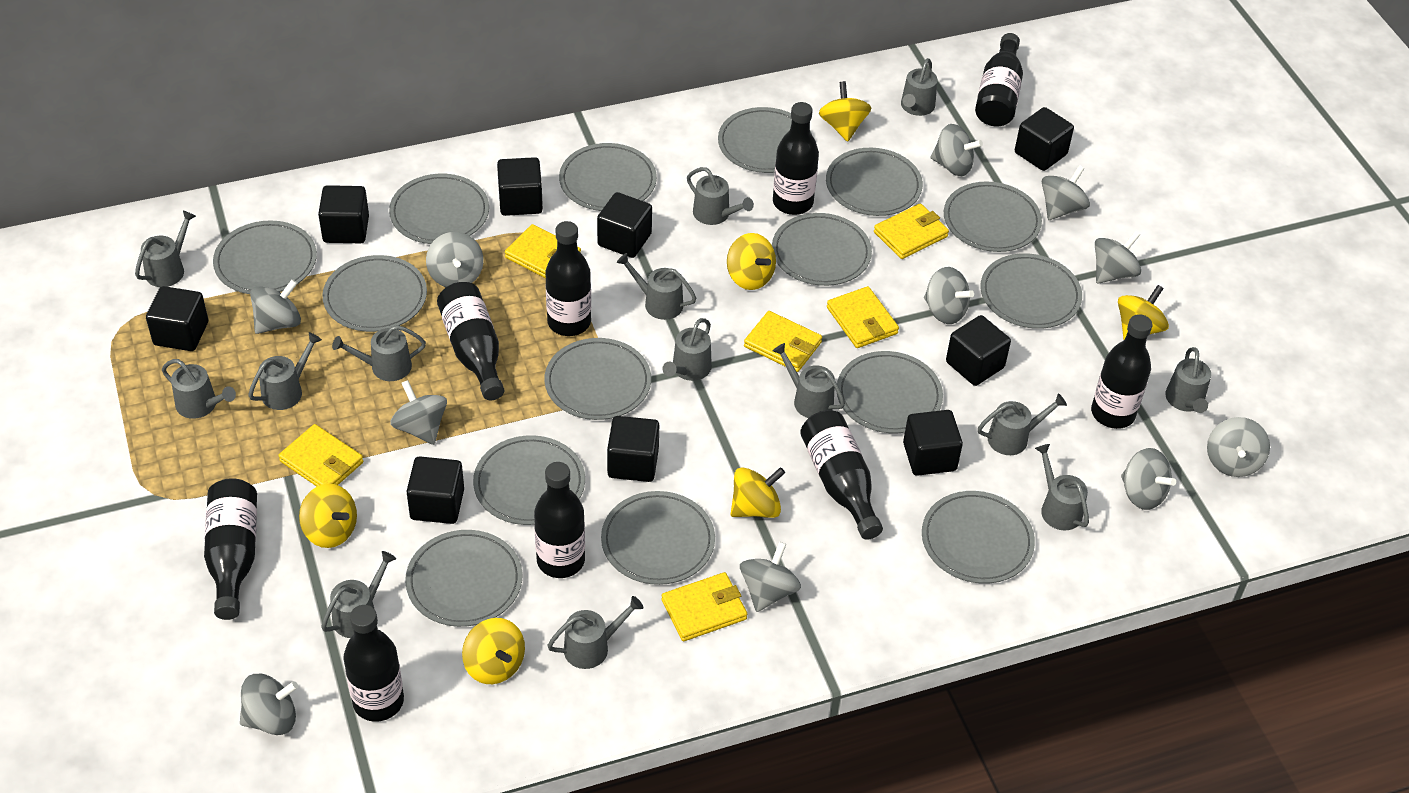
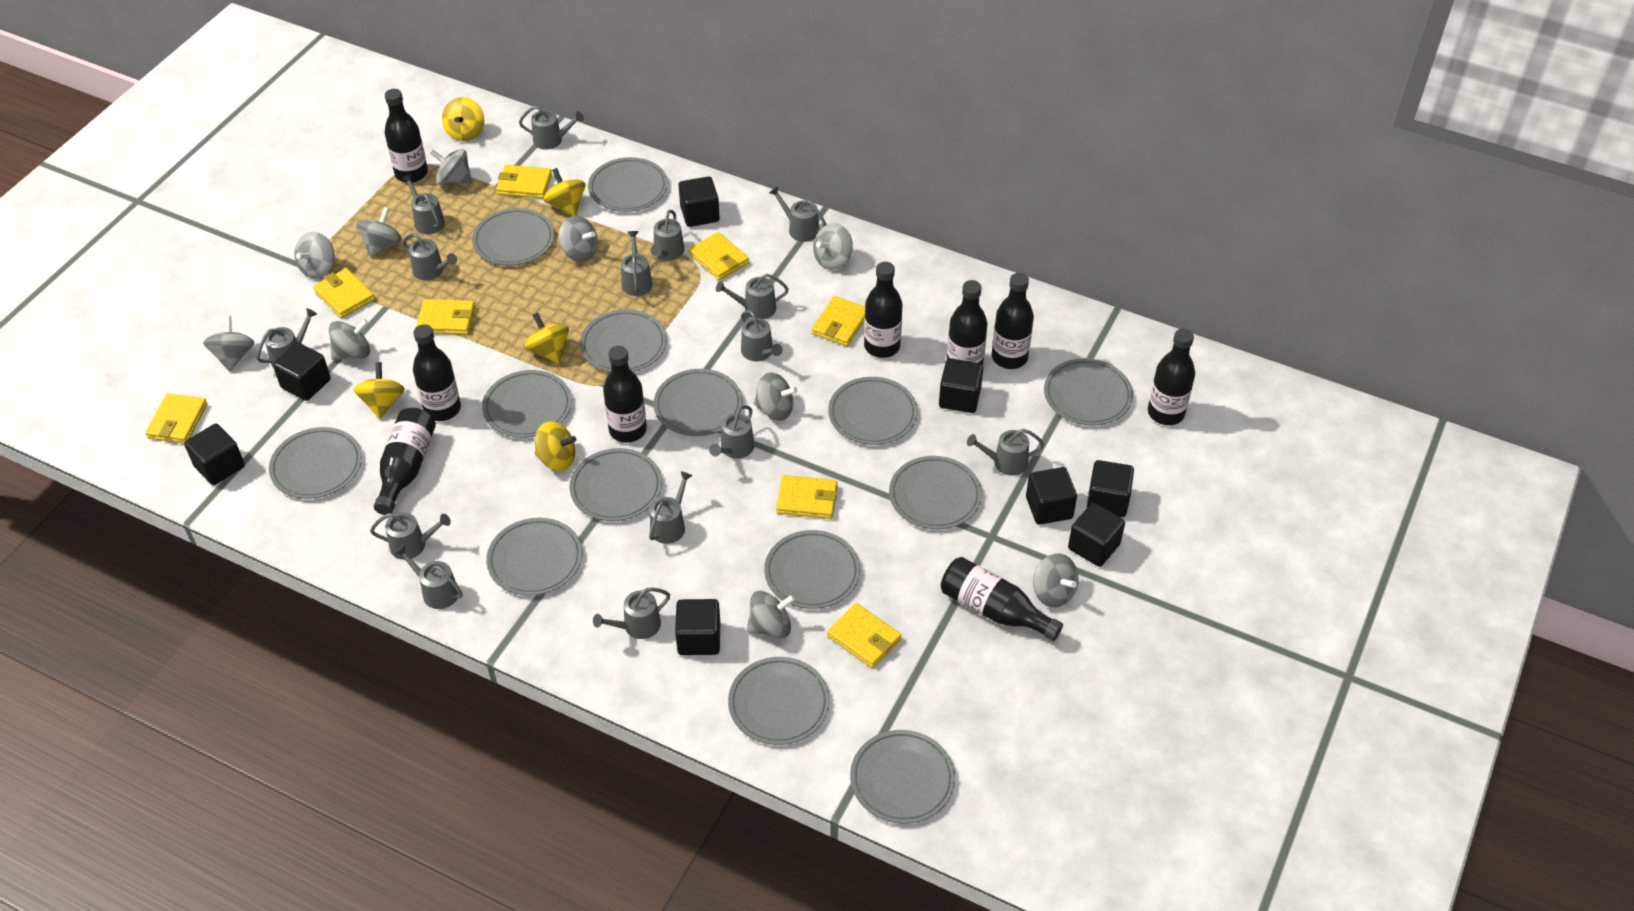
black cube: 9 -> 8
grey plate: 15 -> 14
grey spinning top: 11 -> 10
grey watering can: 14 -> 15
yellow spinning top: 6 -> 5
yellow wallet: 6 -> 8

